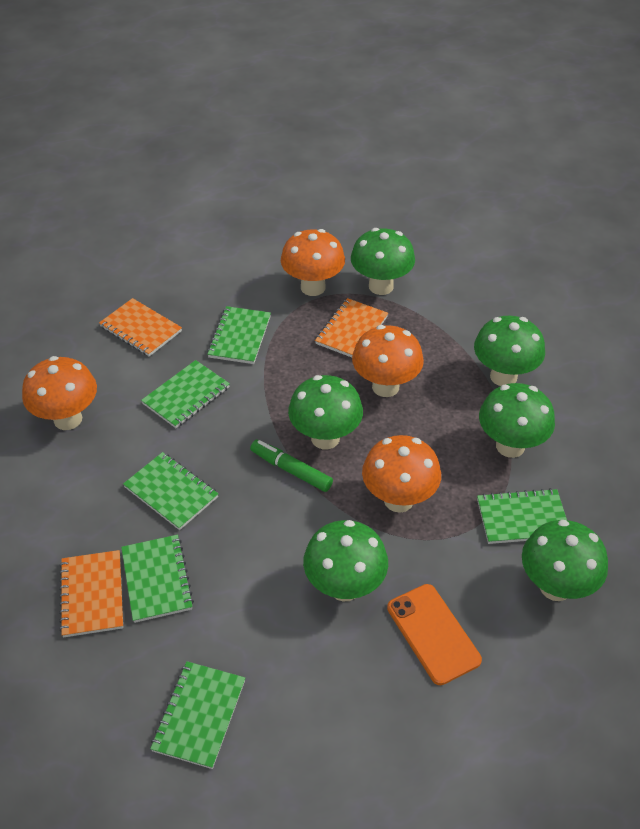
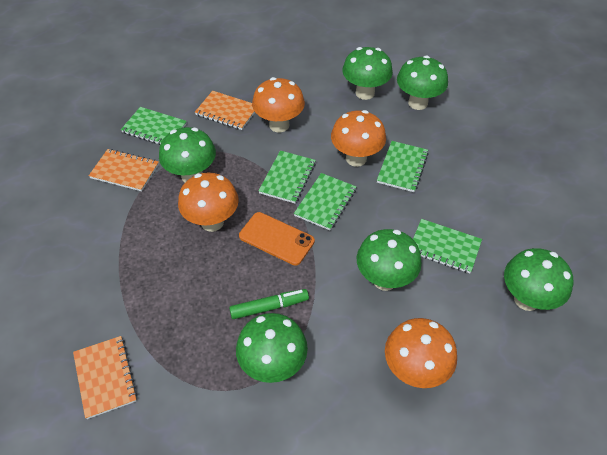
green notebook: 6 -> 5

